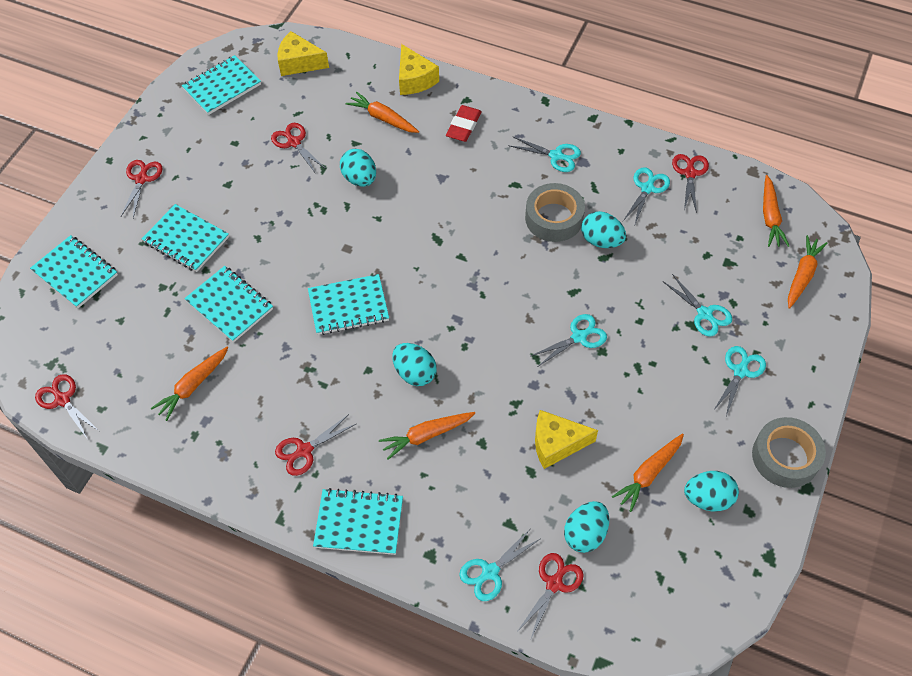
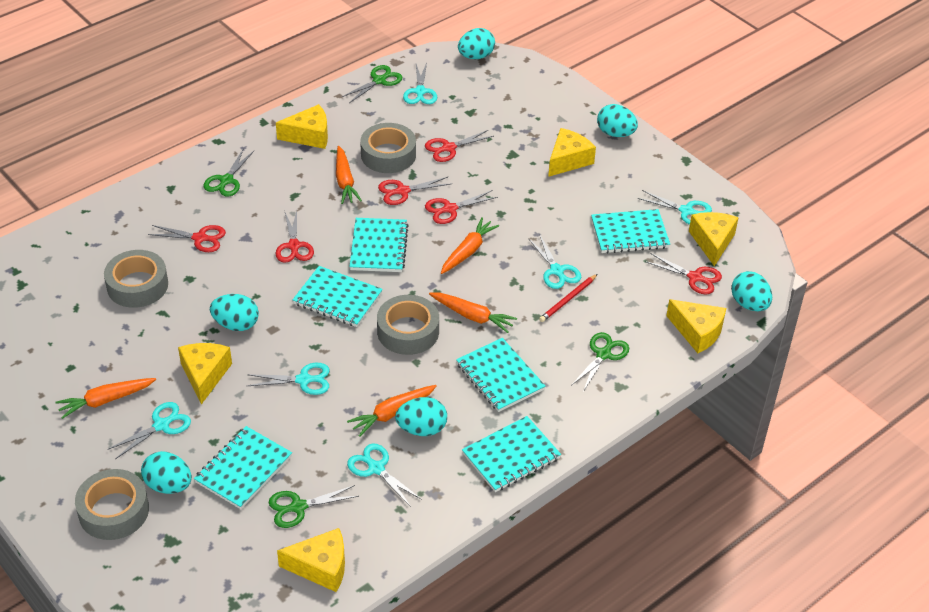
green scissors: 0 -> 4
grey tape: 2 -> 4
orange carrot: 6 -> 5
red eraser: 1 -> 0
red pencil: 0 -> 1
turquoise egg: 5 -> 6
yellow cheese: 3 -> 6

